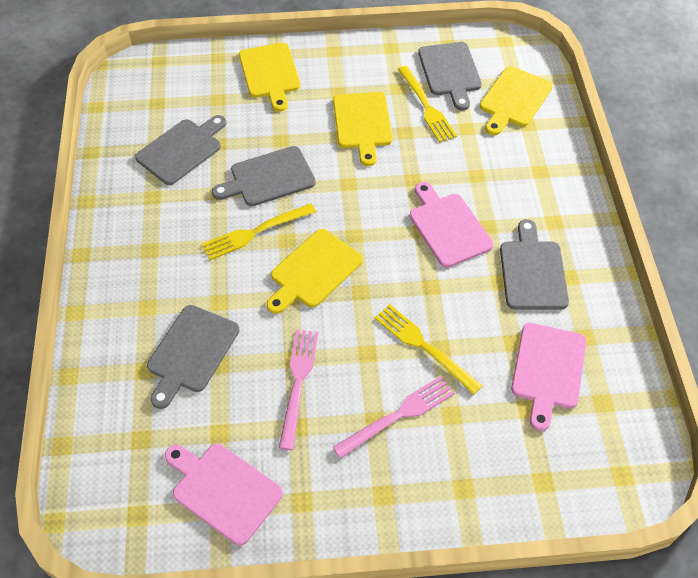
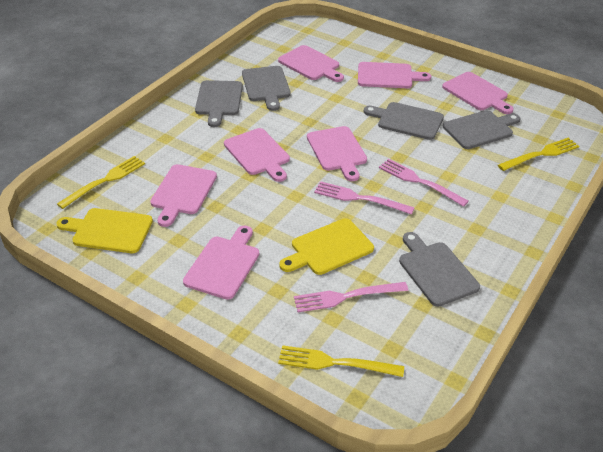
pink cutting board: 3 -> 7
pink fork: 2 -> 3
yellow cutting board: 4 -> 2

